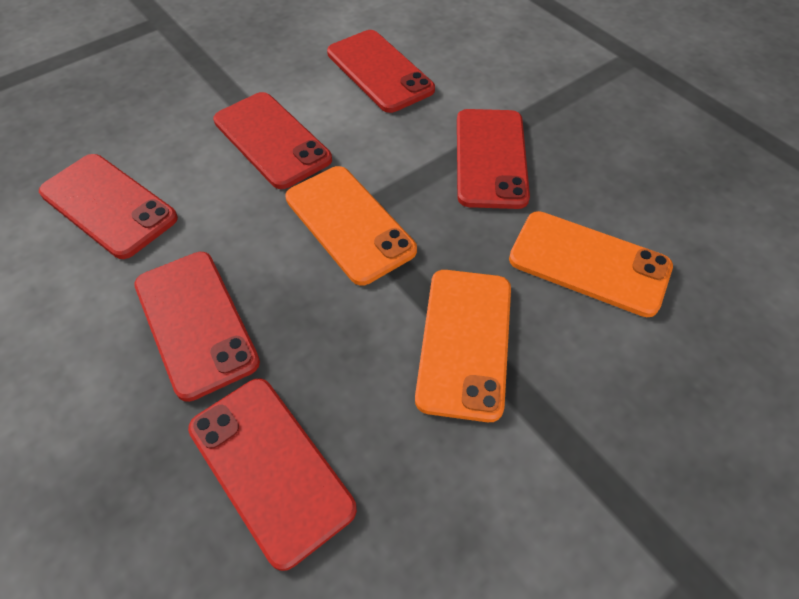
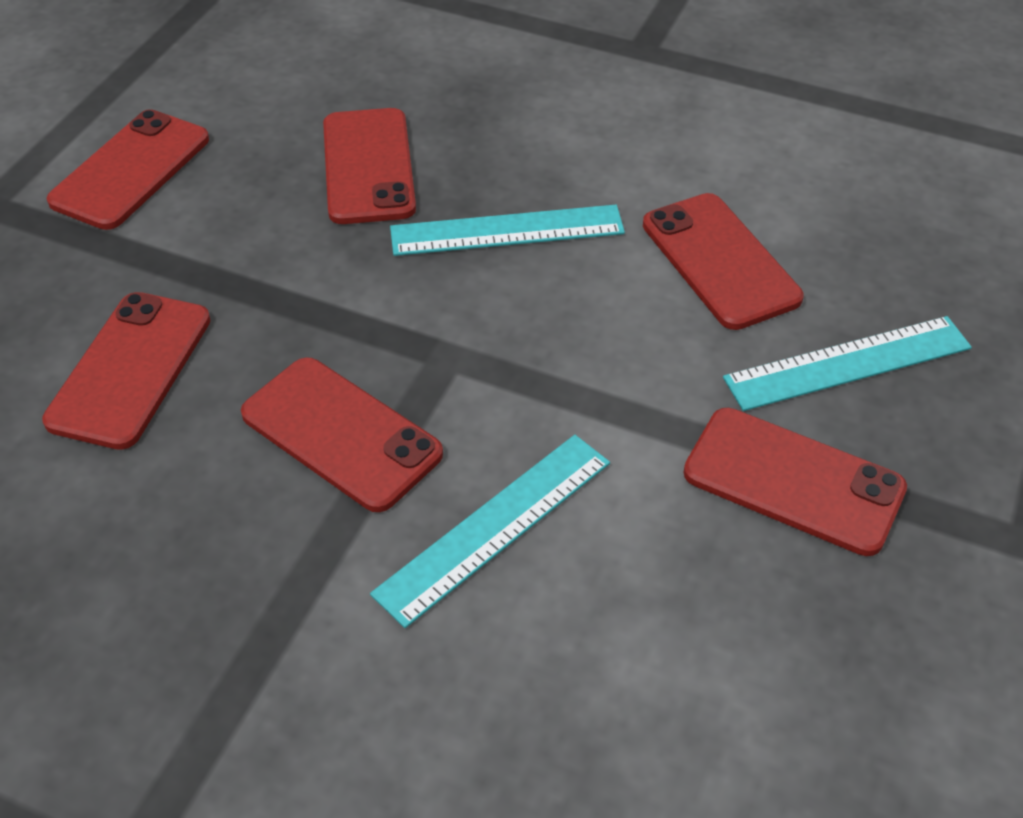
orange phone: 3 -> 0
turquoise ruler: 0 -> 3

